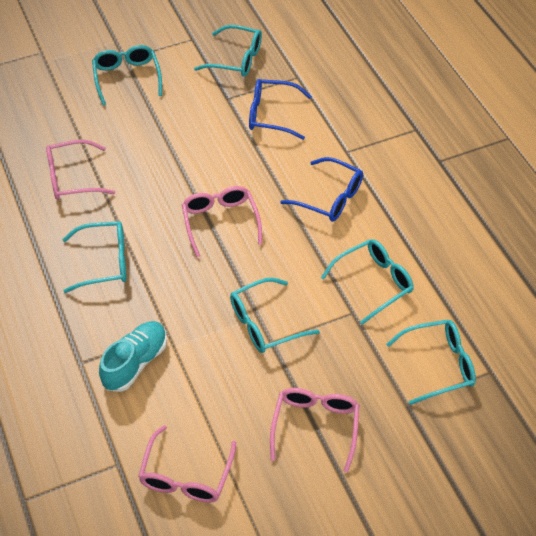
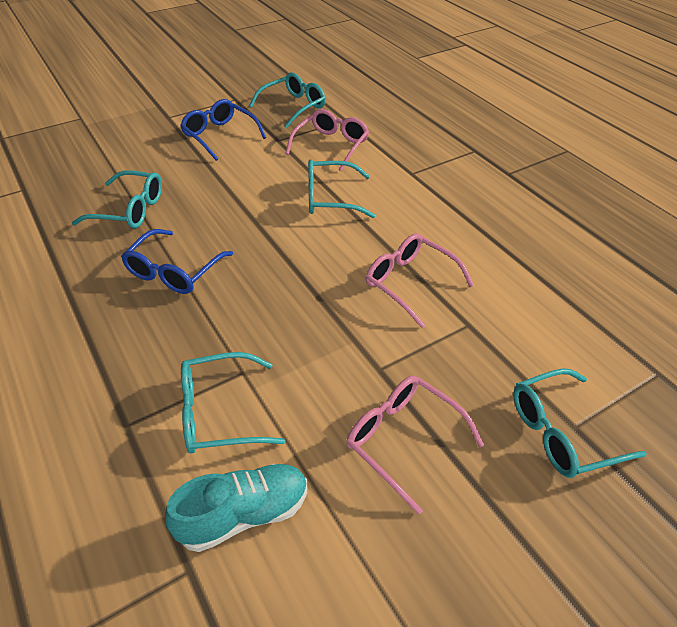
pink glasses: 4 -> 3
turquoise glasses: 6 -> 5

